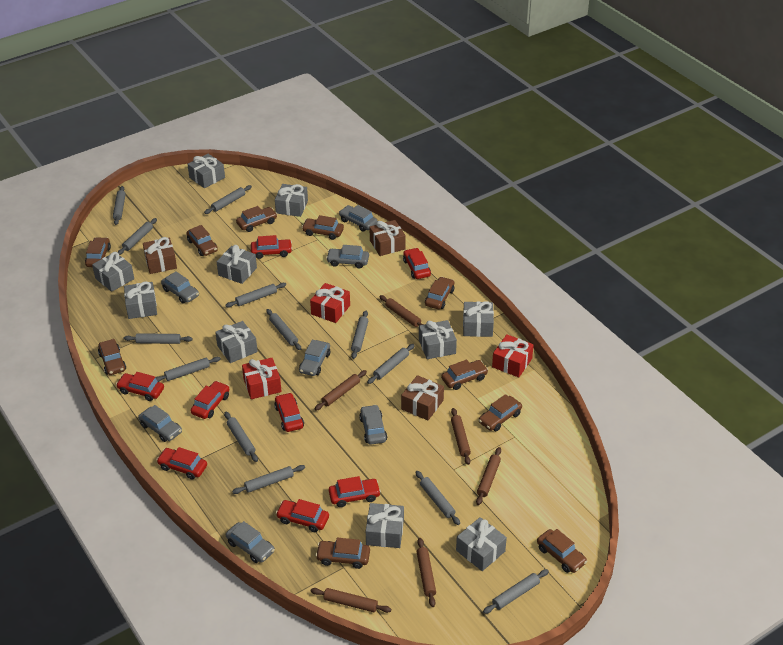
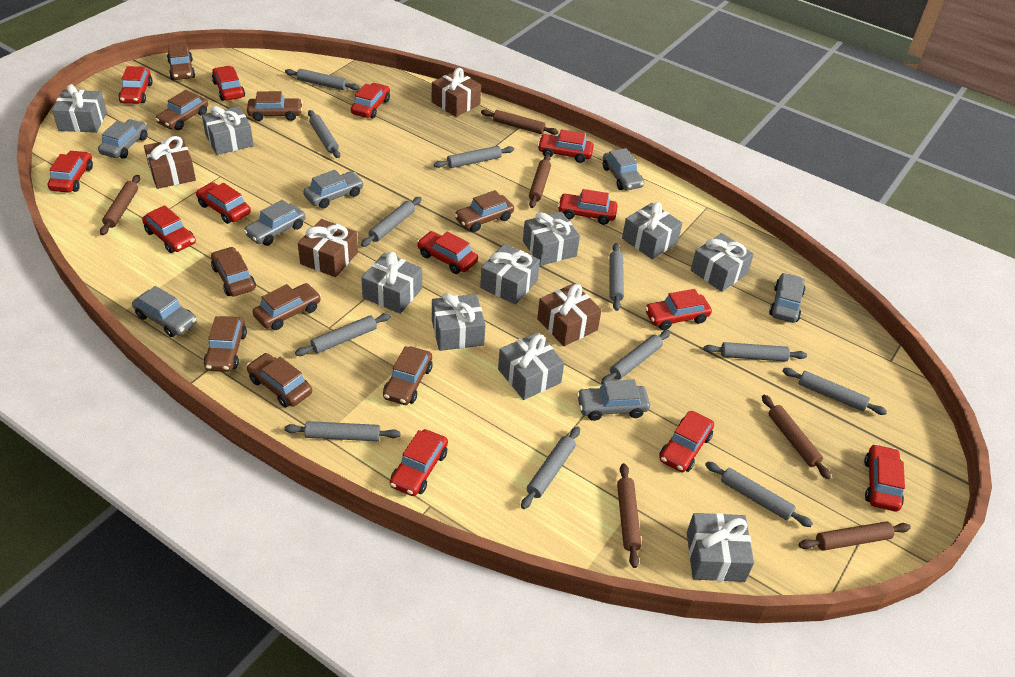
brown car: 10 -> 9
brown gift: 3 -> 4
grey rolling pin: 13 -> 12
red car: 8 -> 13
red gift: 3 -> 0

